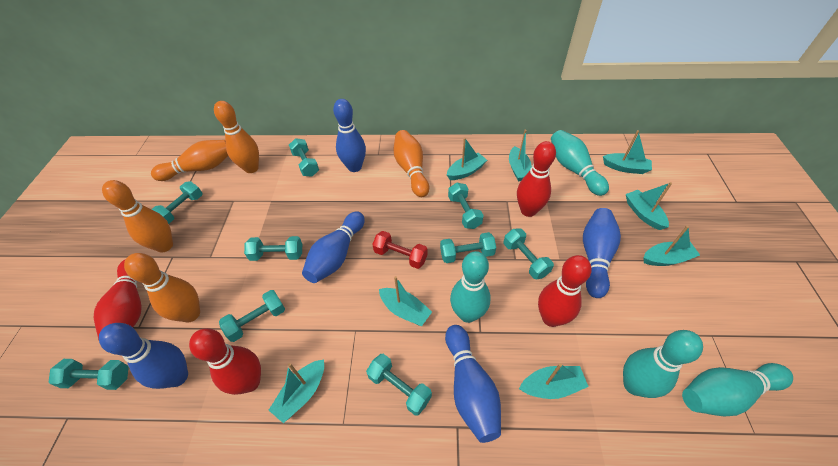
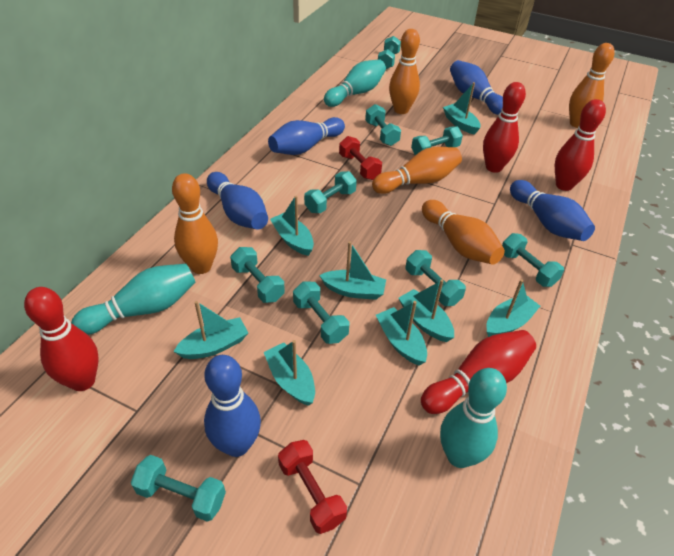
red dumbbell: 1 -> 2
turquoise bowling pin: 4 -> 3

